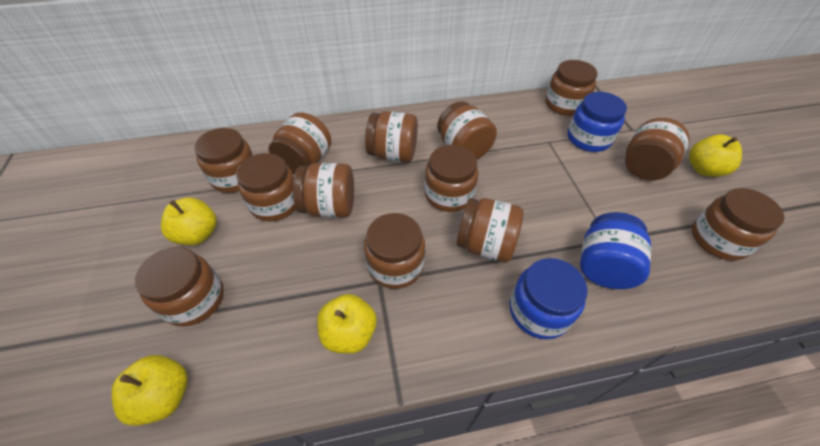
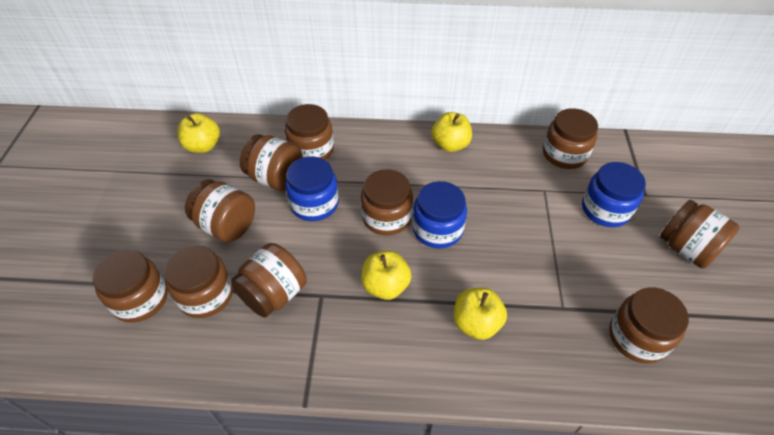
brown jar: 13 -> 10

